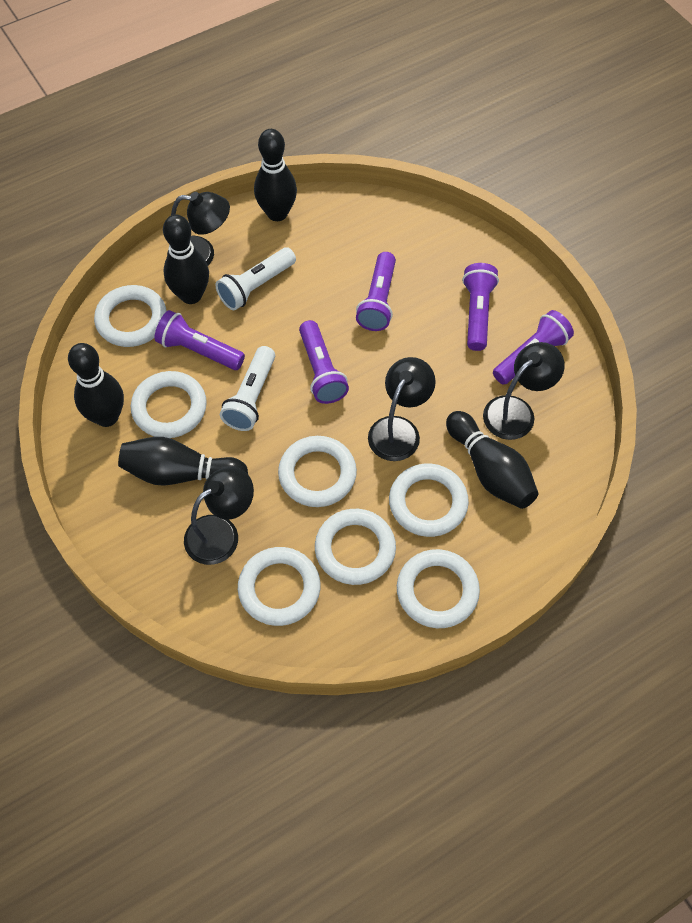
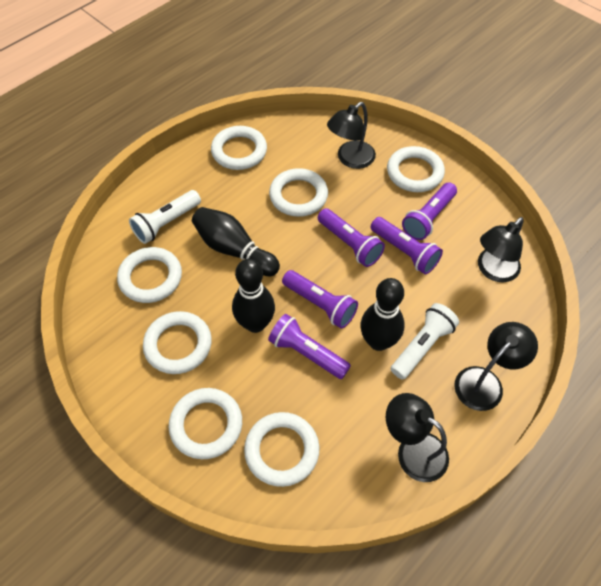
black bowling pin: 5 -> 3

